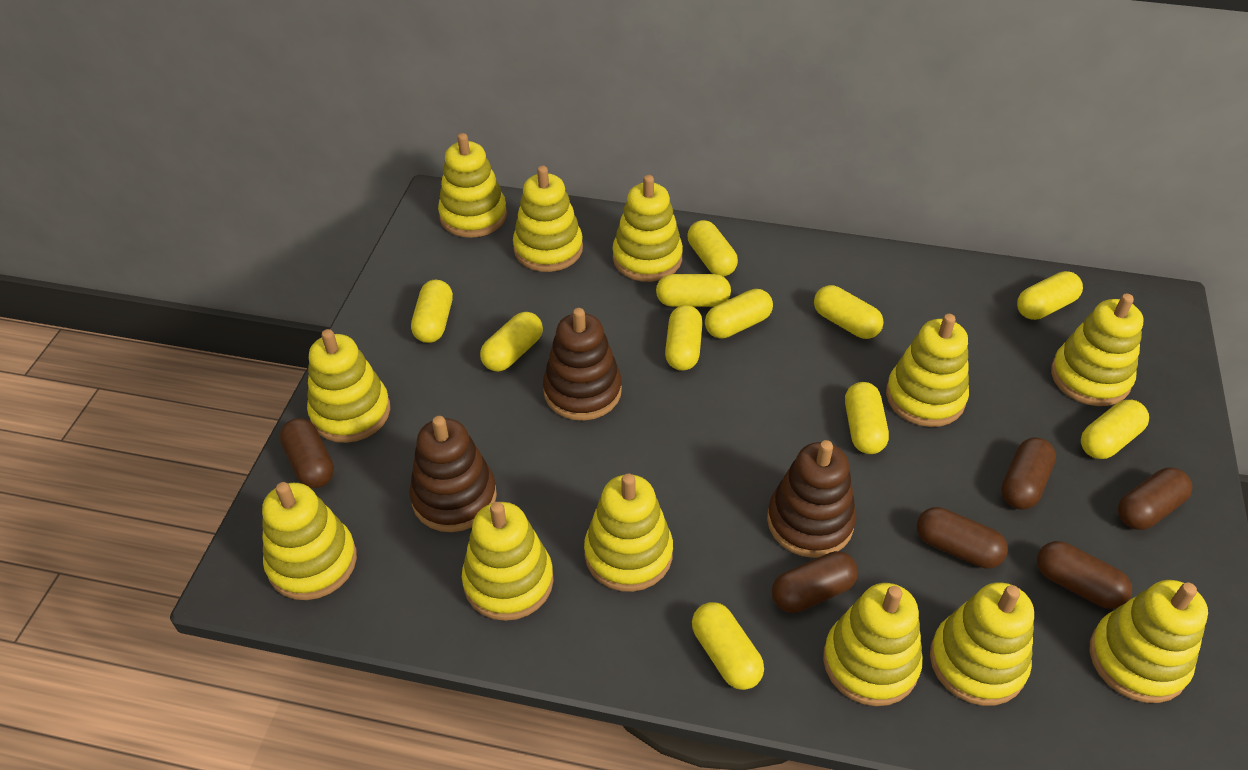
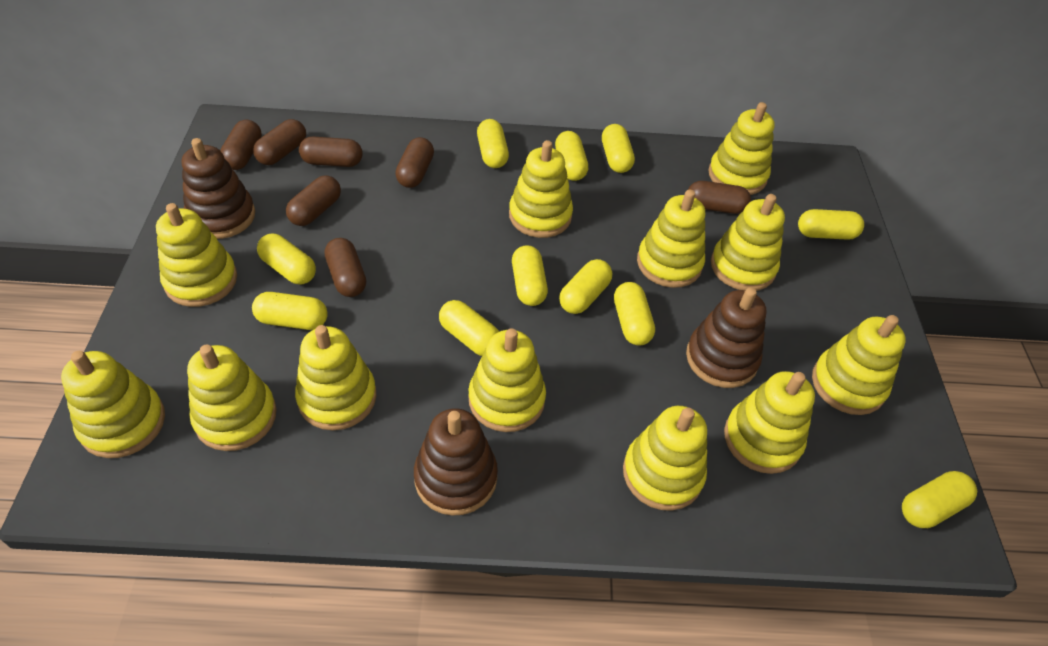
brown capsule: 6 -> 7

